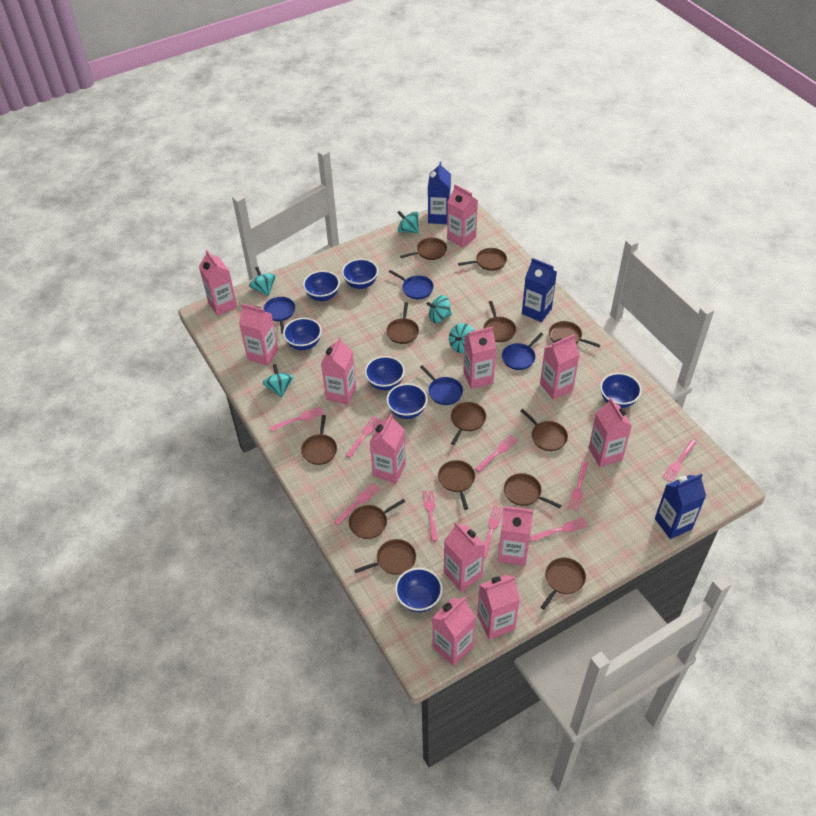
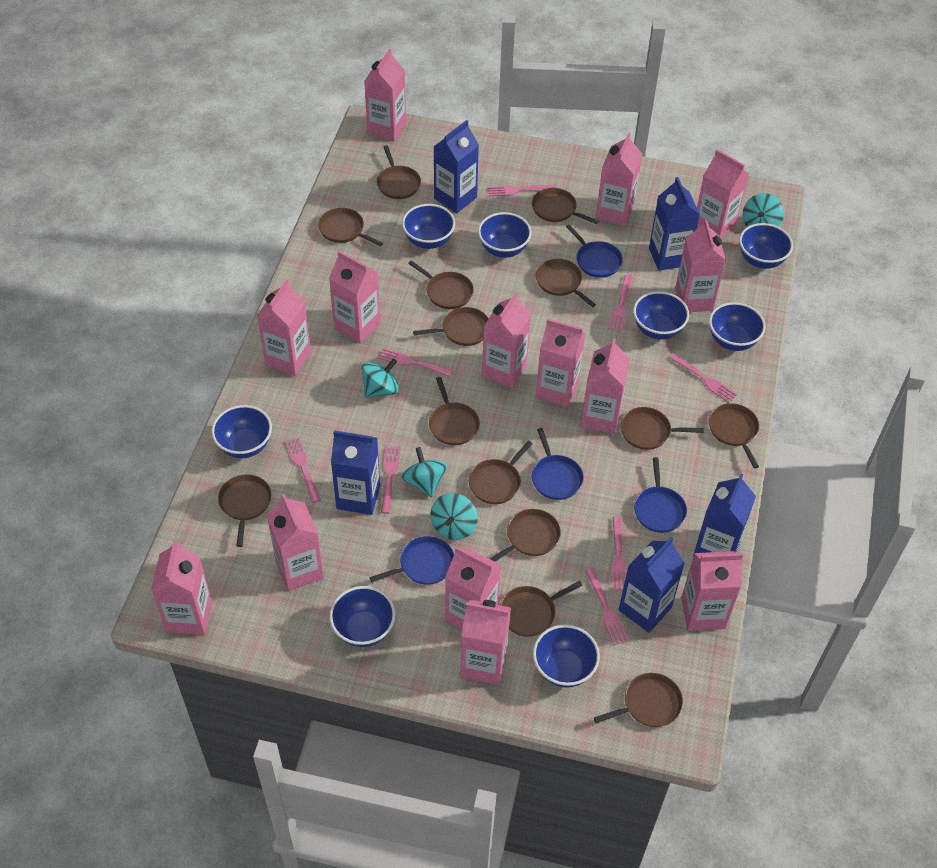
blue bowl: 7 -> 8
blue carton: 3 -> 5
brown pan: 13 -> 14
pink carton: 12 -> 14
pink fork: 9 -> 8
turquoise spinning top: 5 -> 4

